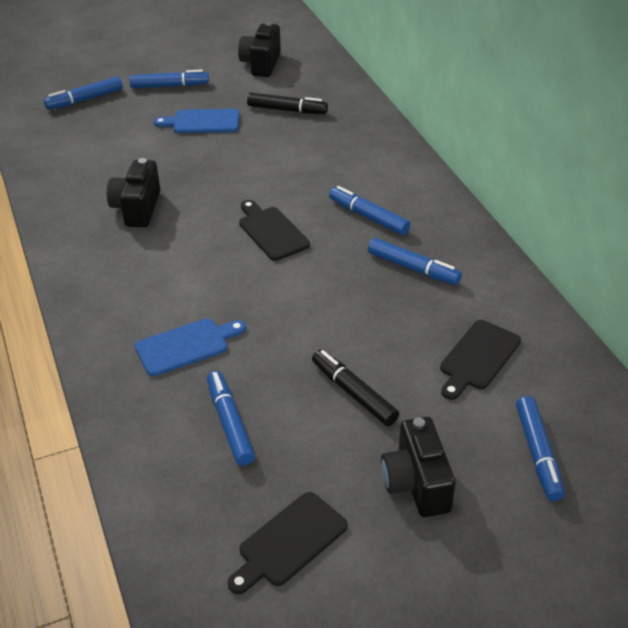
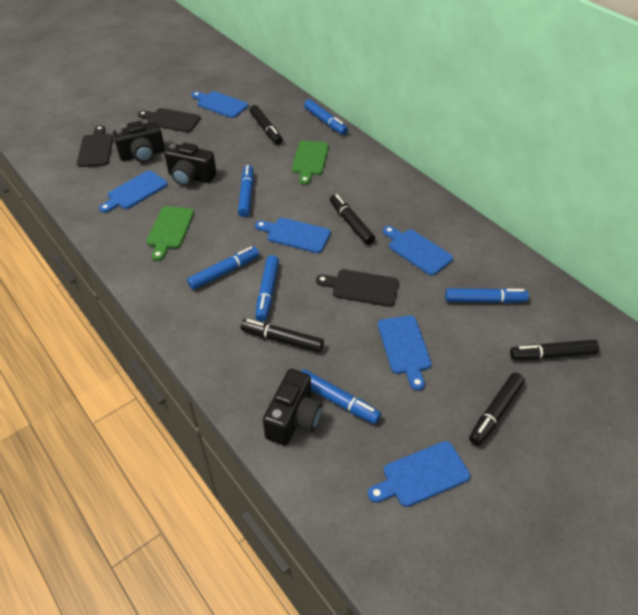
black marker: 2 -> 5
blue cutting board: 2 -> 6
green cutting board: 0 -> 2

